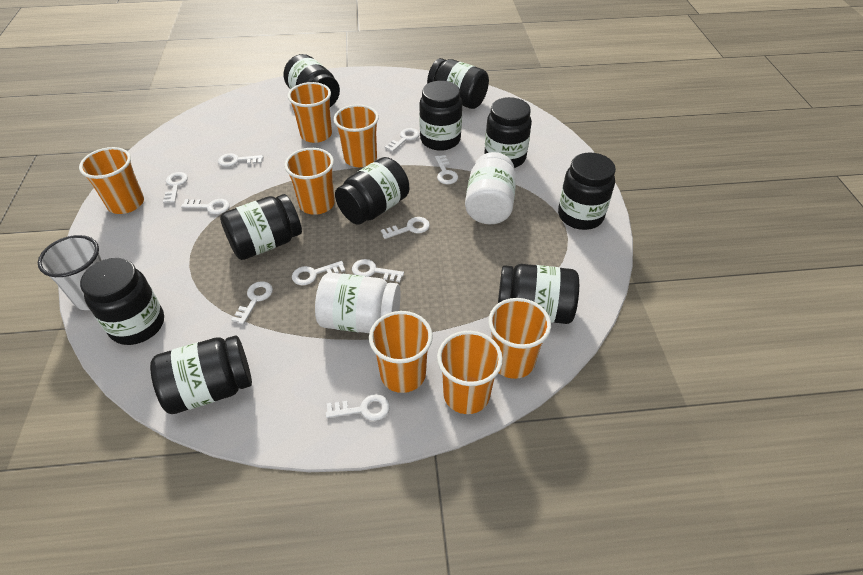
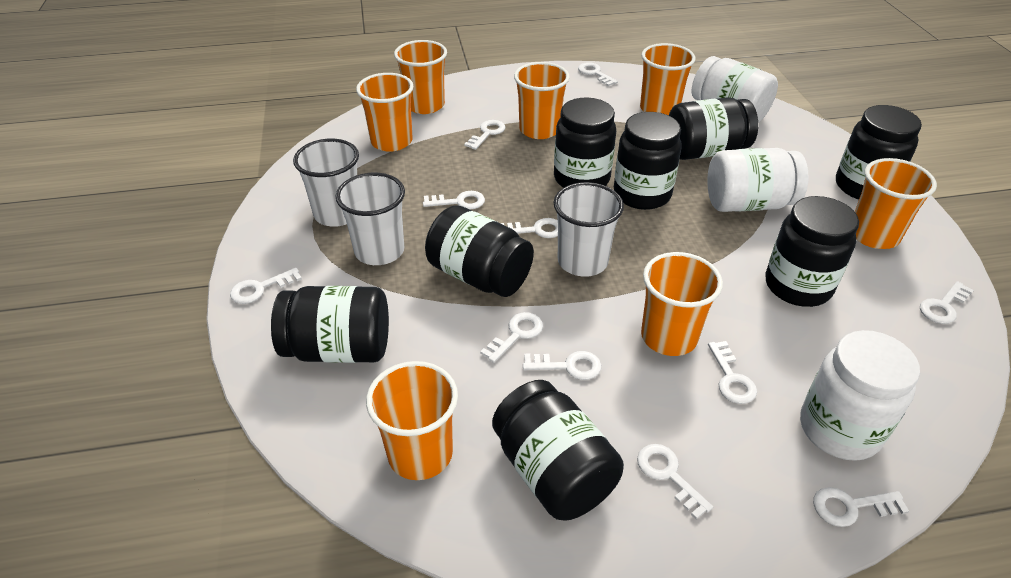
black jar: 10 -> 8
white cup: 1 -> 3
white jar: 2 -> 3
white key: 10 -> 11

